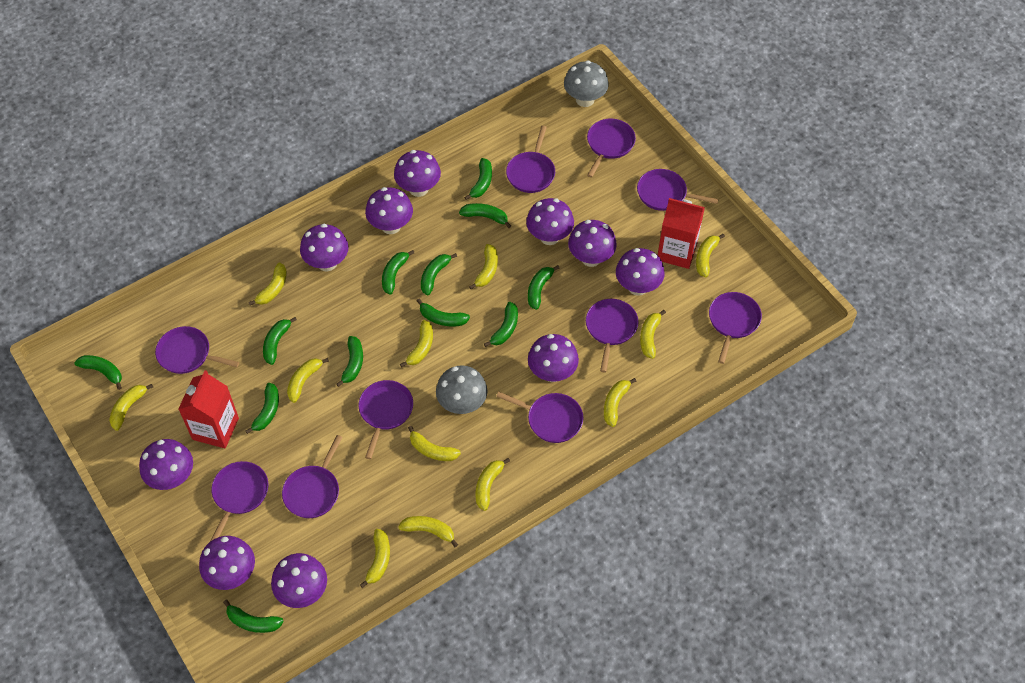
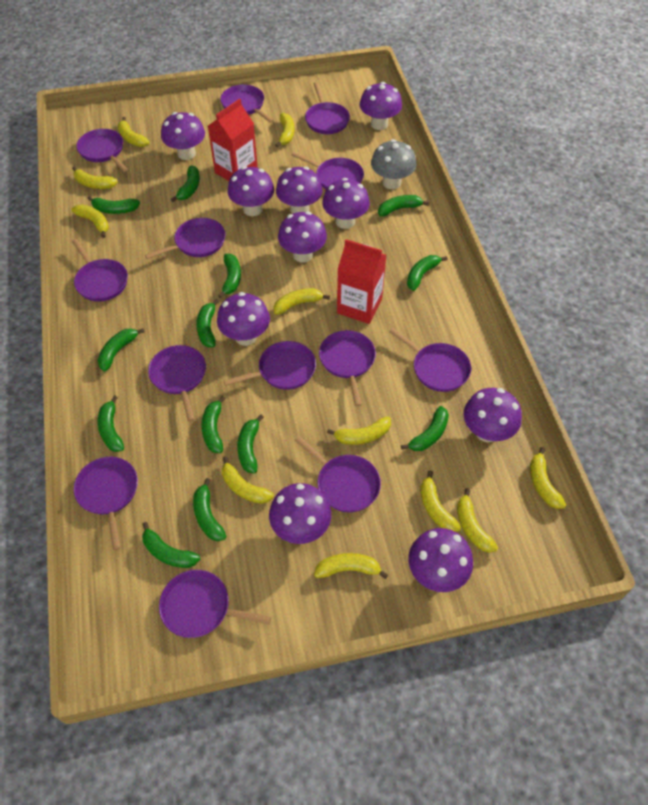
green banana: 12 -> 13
grey mushroom: 2 -> 1
purple pan: 10 -> 13
yellow banana: 12 -> 11

